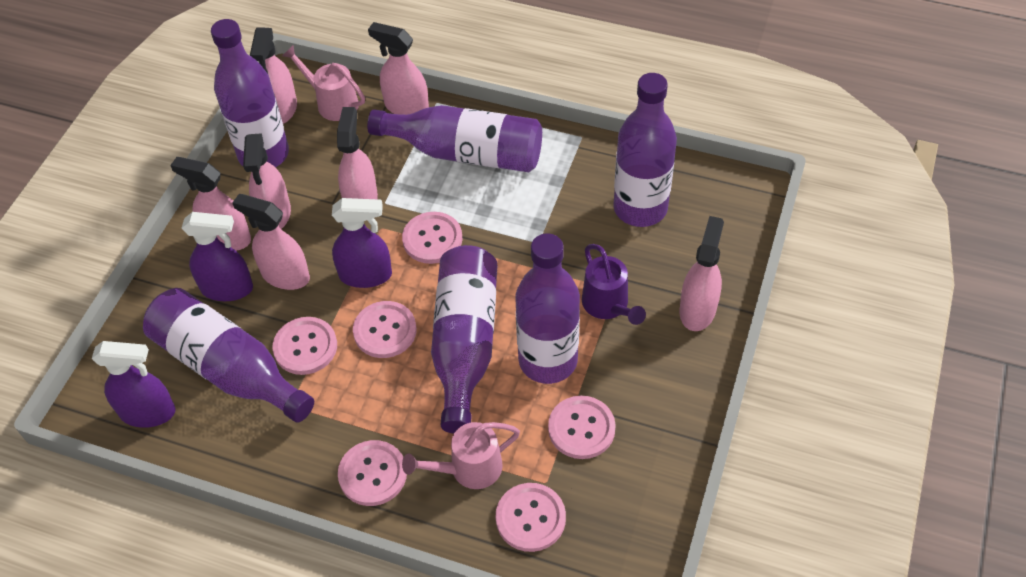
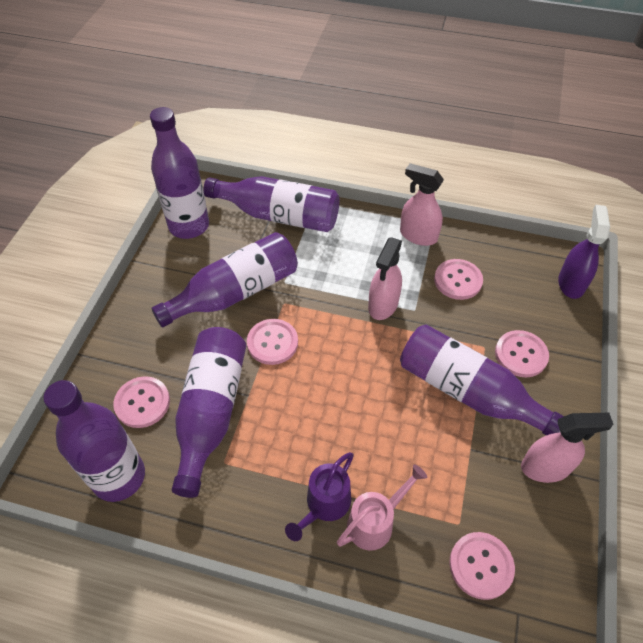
pink button: 6 -> 5
pink spray bottle: 7 -> 3
pink watering can: 2 -> 1
purple spray bottle: 3 -> 1

